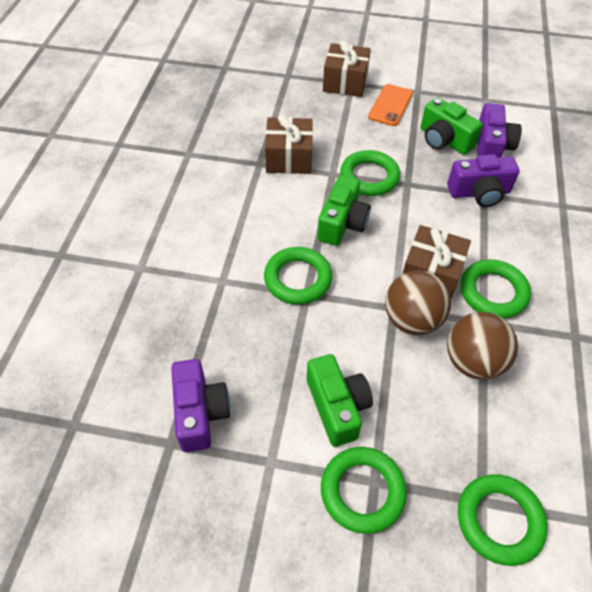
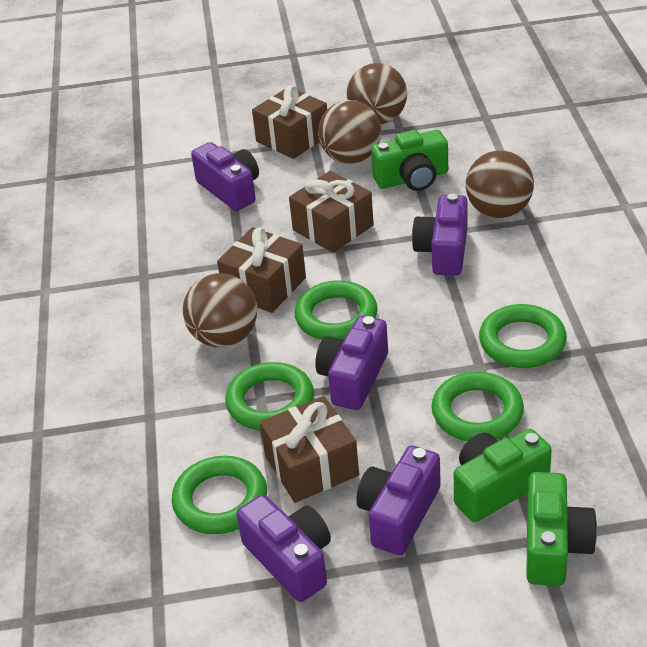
brown ball: 2 -> 4
brown gift: 3 -> 4
orange phone: 1 -> 0
purple camera: 3 -> 5

